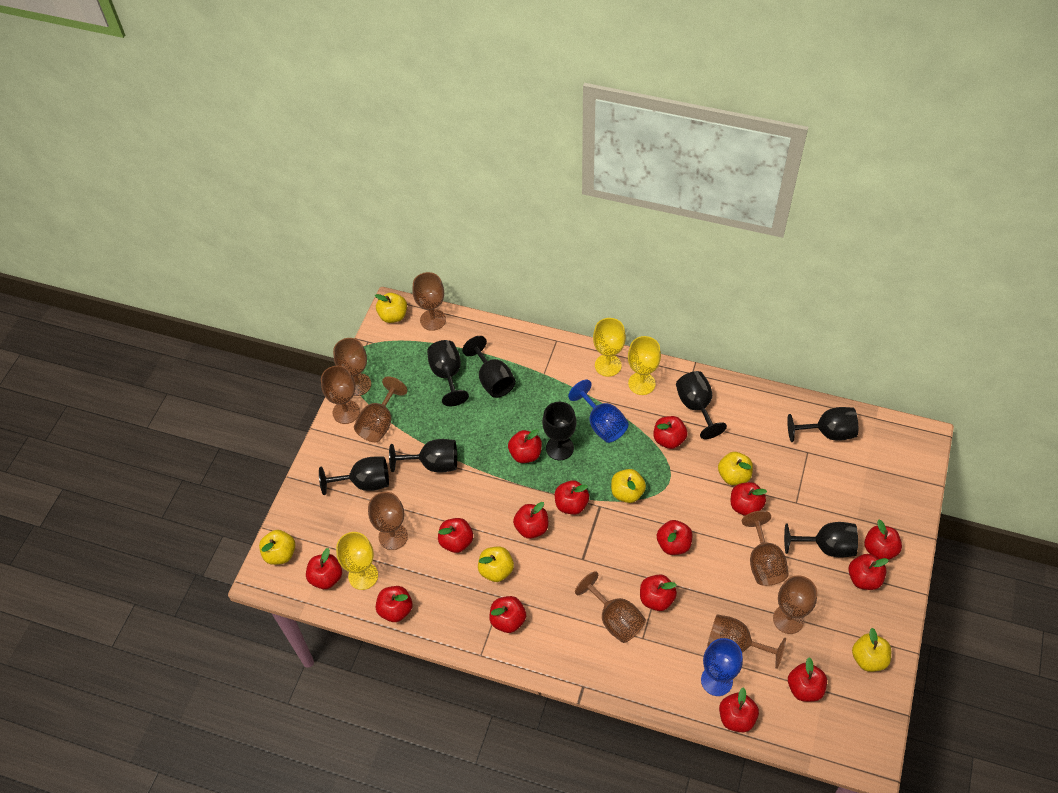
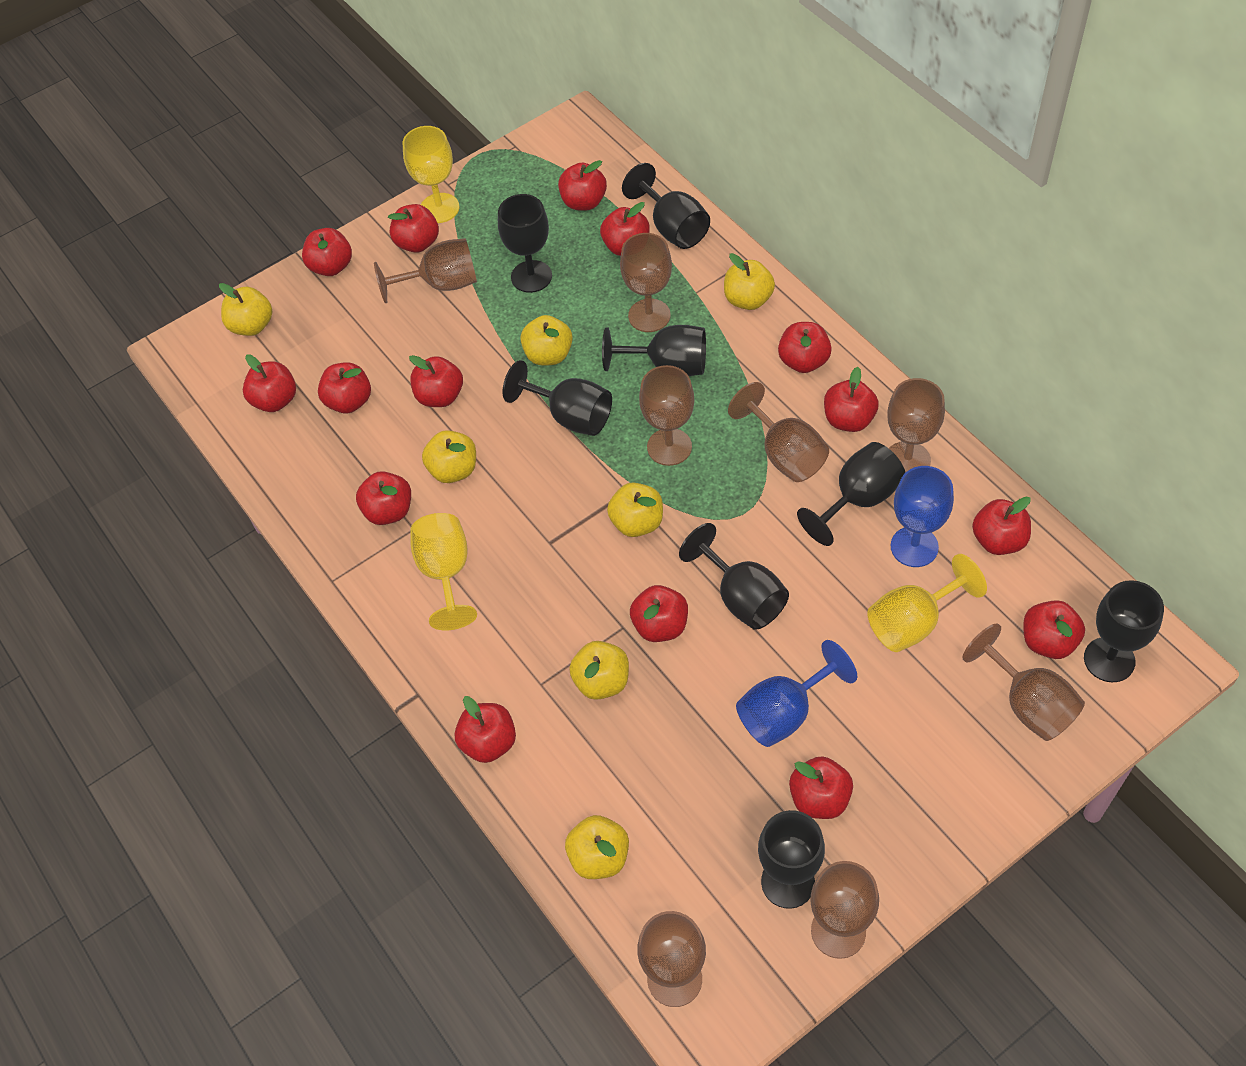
brown goblet: 9 -> 8
yellow apple: 6 -> 7

